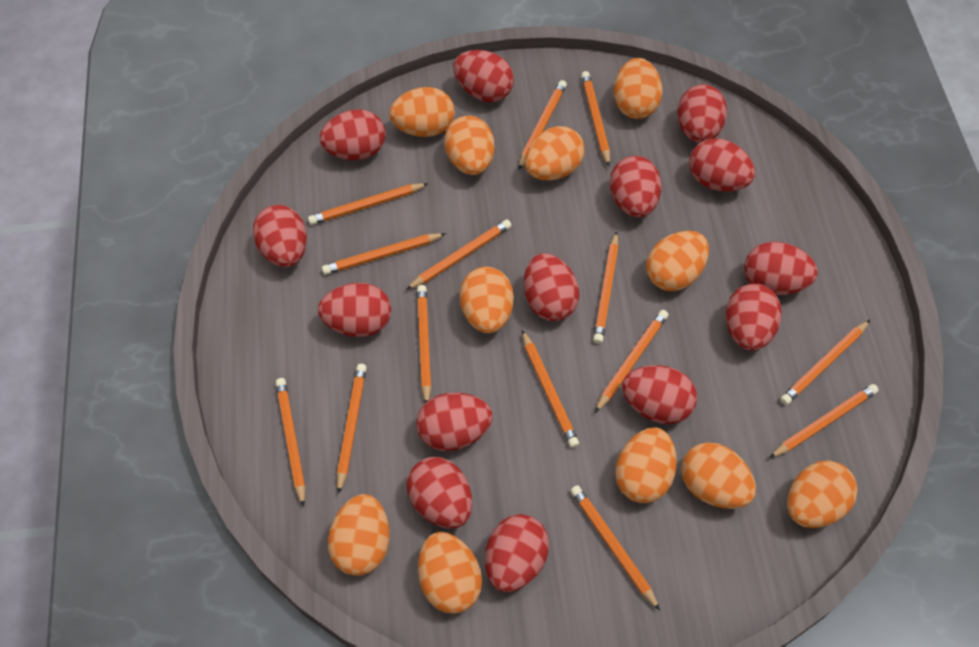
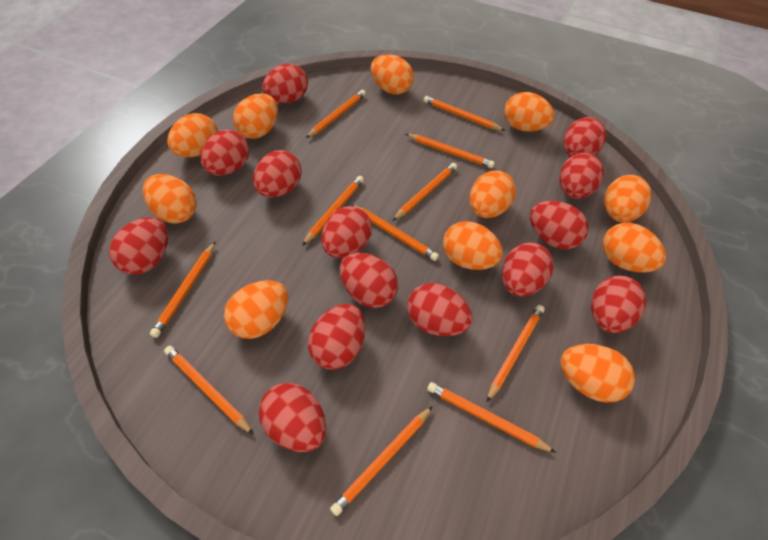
orange pencil: 14 -> 11

